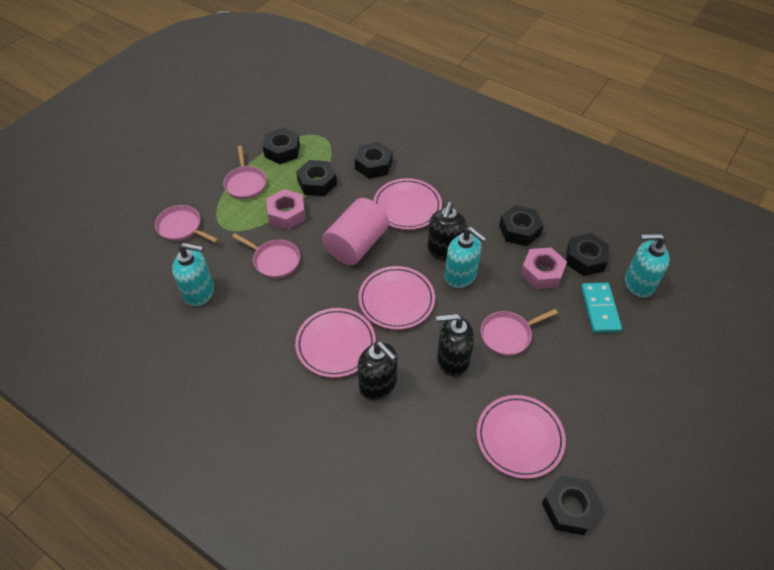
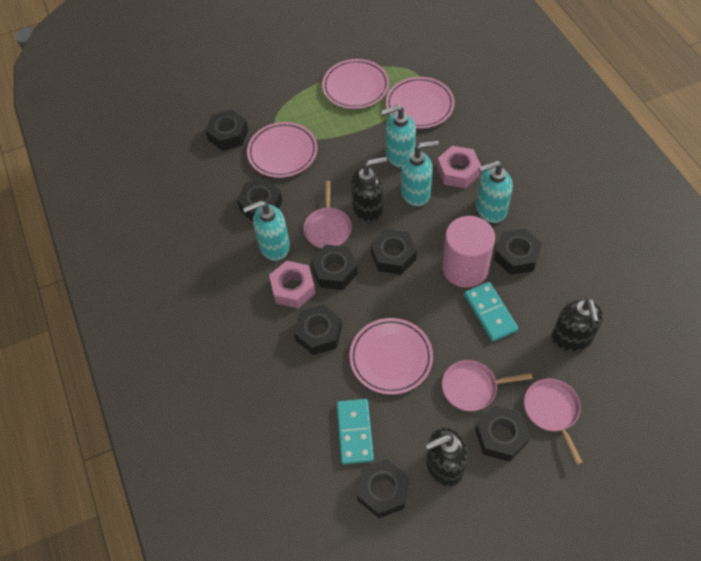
black nut: 6 -> 8
pink pan: 4 -> 3
turquoise domino: 1 -> 2
turquoise soap dispenser: 3 -> 4

